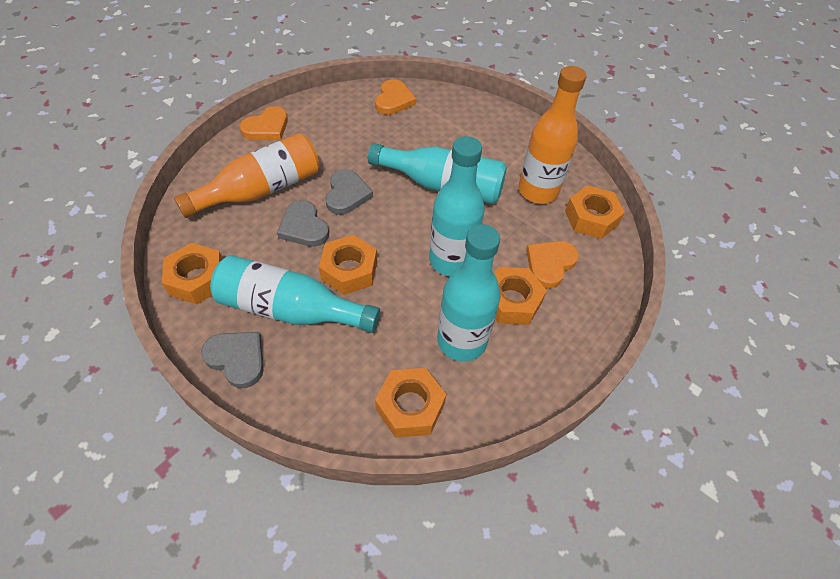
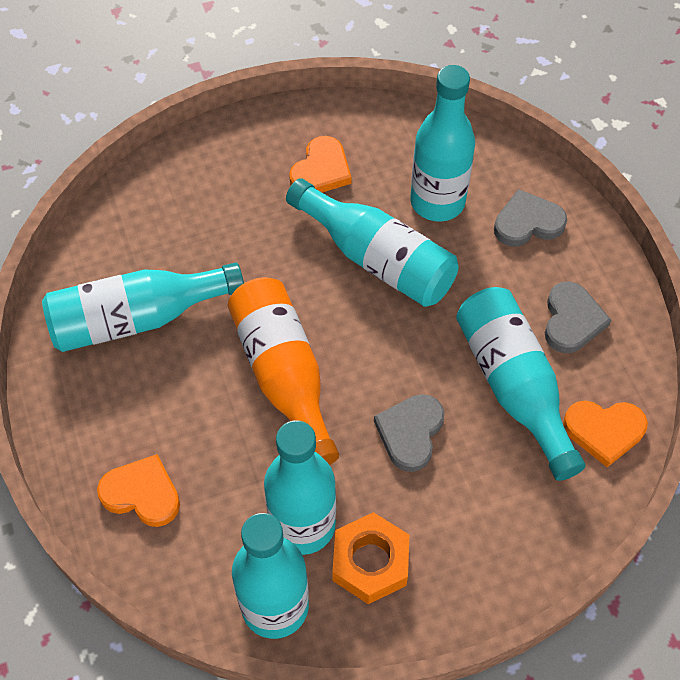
orange bottle: 2 -> 1
orange nut: 5 -> 1
turquoise bottle: 4 -> 6

